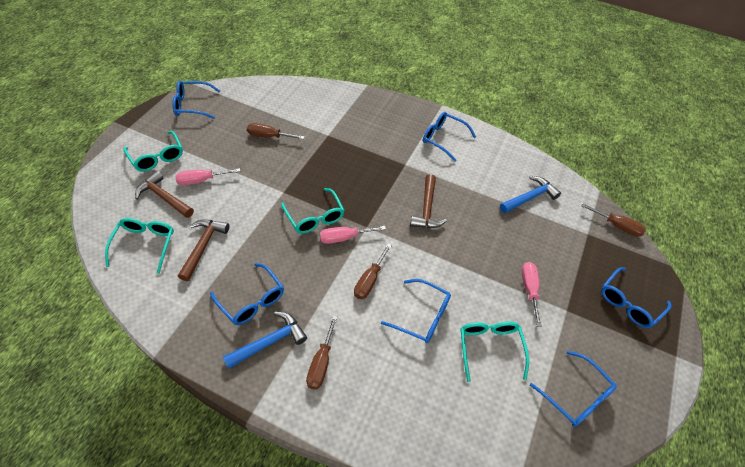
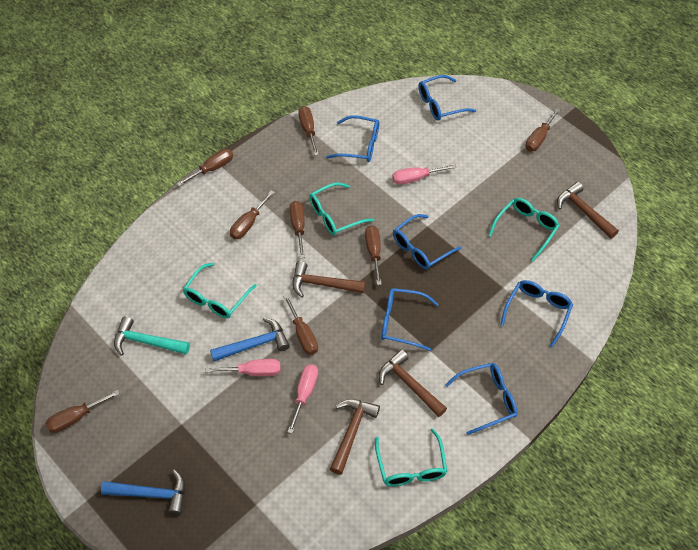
brown hammer: 3 -> 4
brown screwdriver: 4 -> 8
turquoise hammer: 0 -> 1

